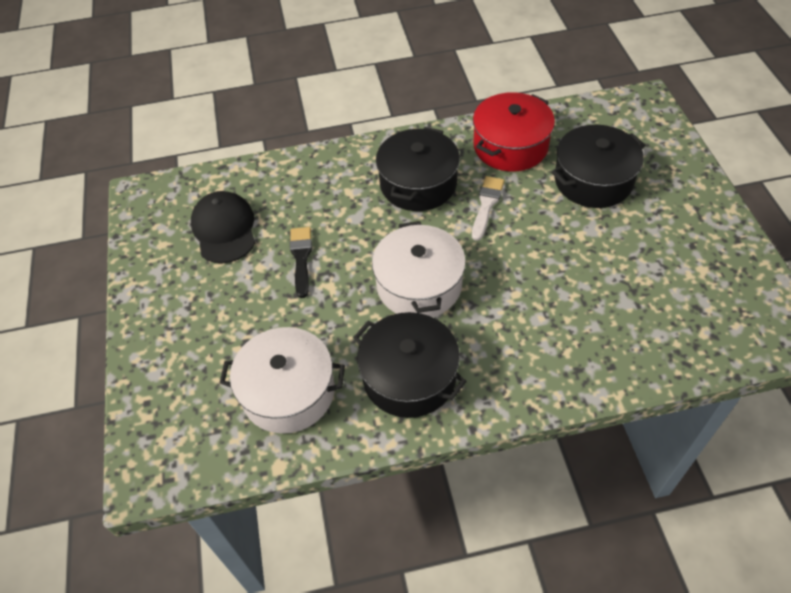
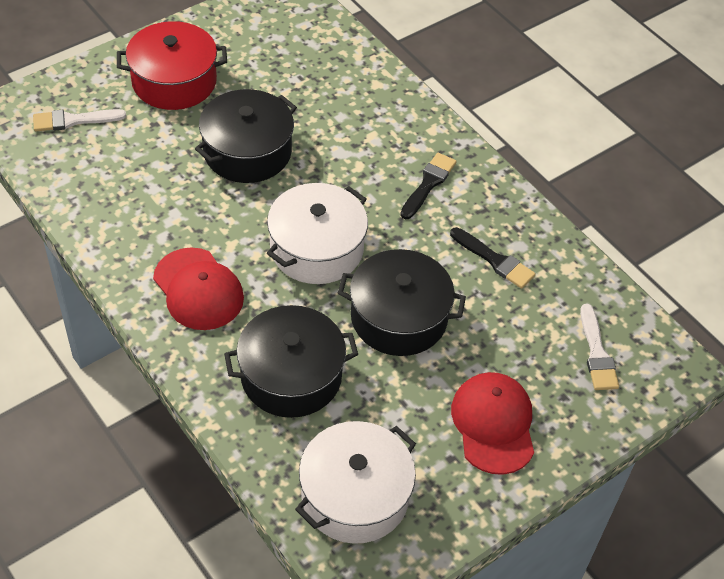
black brush: 1 -> 2
black cap: 1 -> 0
red cap: 0 -> 2
white brush: 1 -> 2

